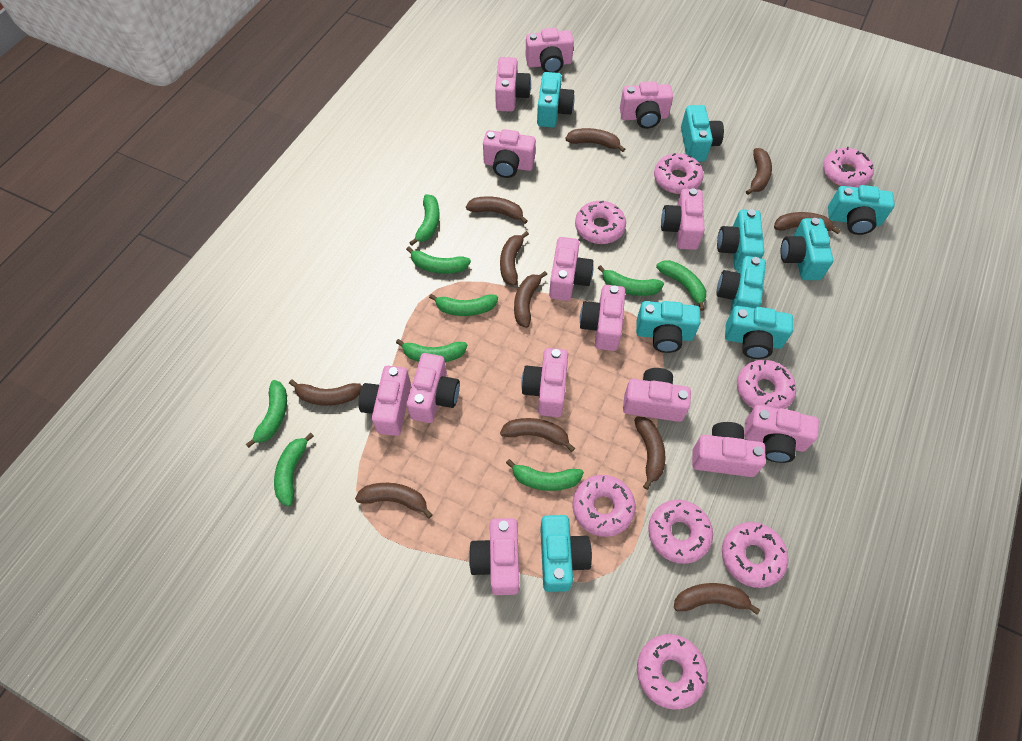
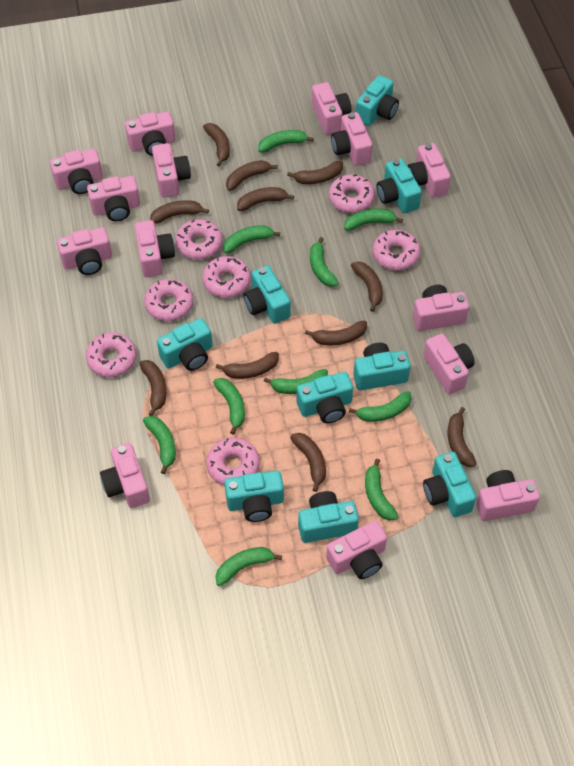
green banana: 9 -> 10
pink donut: 8 -> 7

